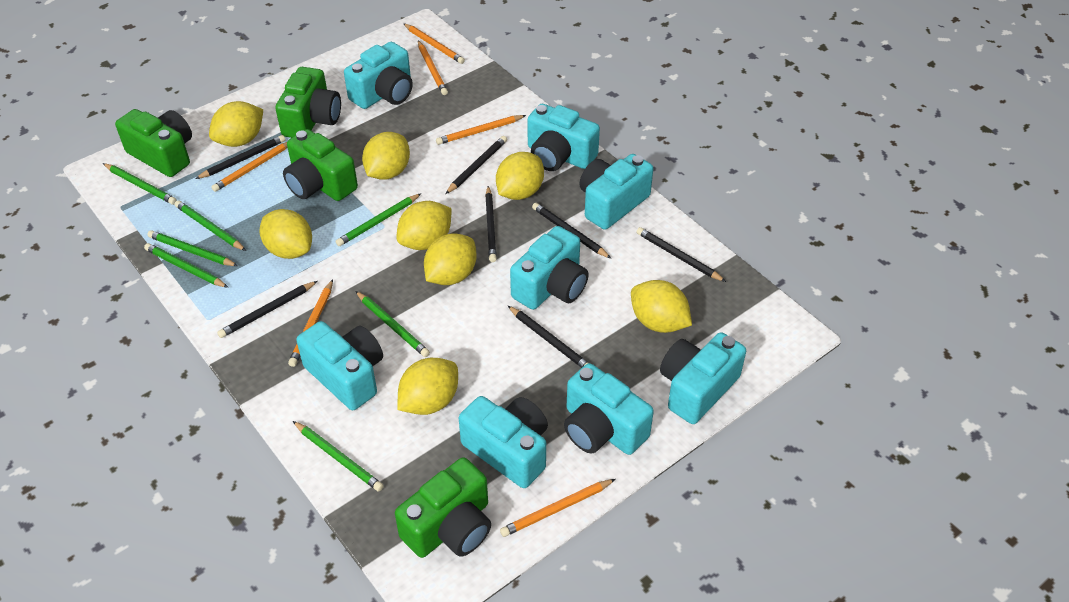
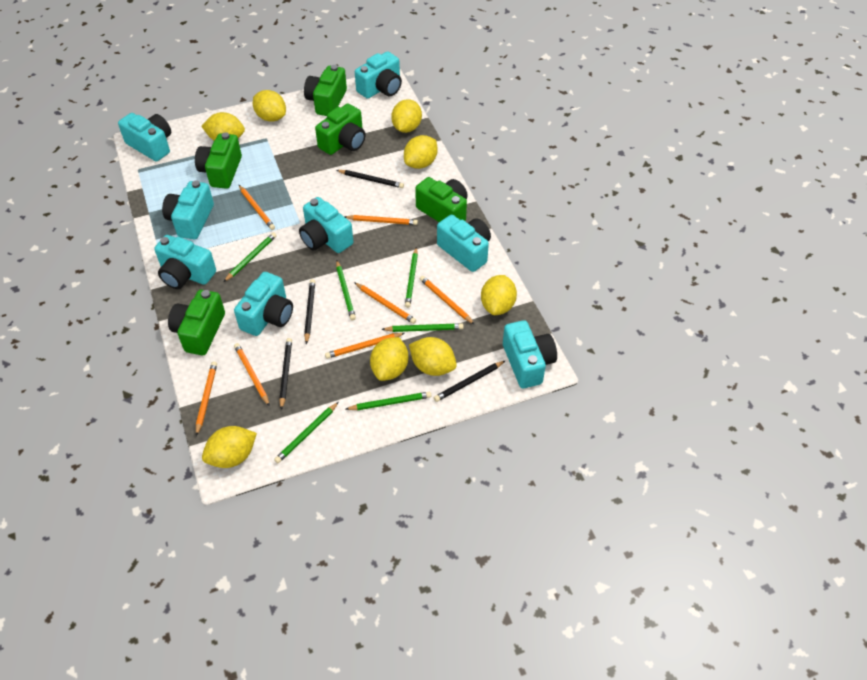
black pencil: 7 -> 4
green camera: 4 -> 5
green pencil: 7 -> 6
orange pencil: 6 -> 7

